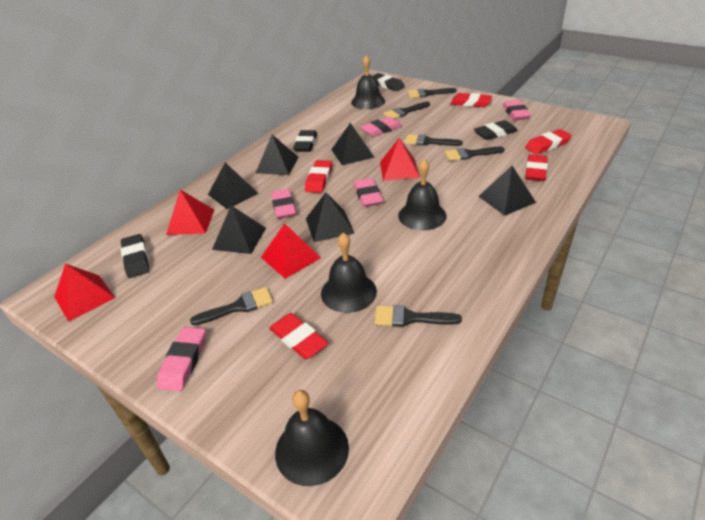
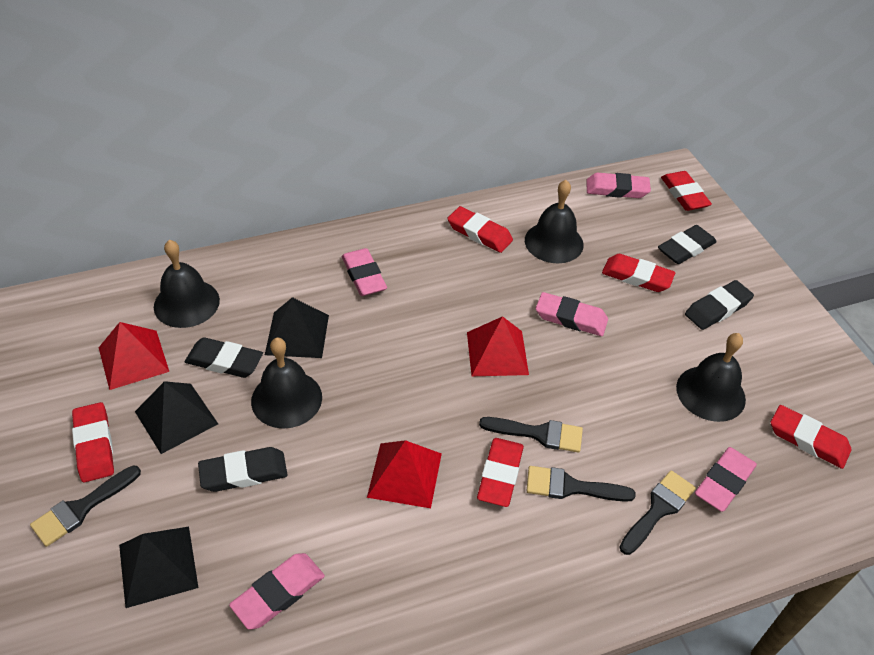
black brush: 6 -> 4
black pyramid: 6 -> 3
red eraser: 5 -> 6
red pyramid: 4 -> 3

